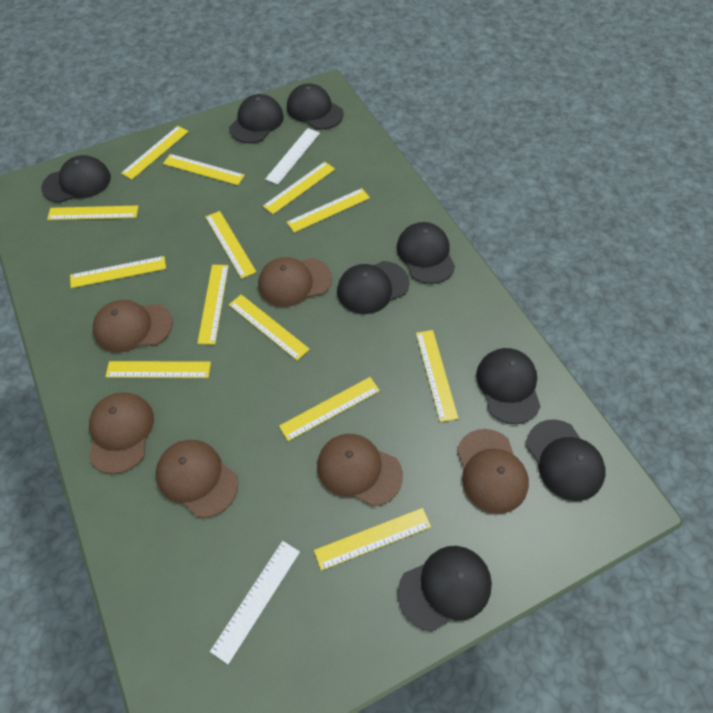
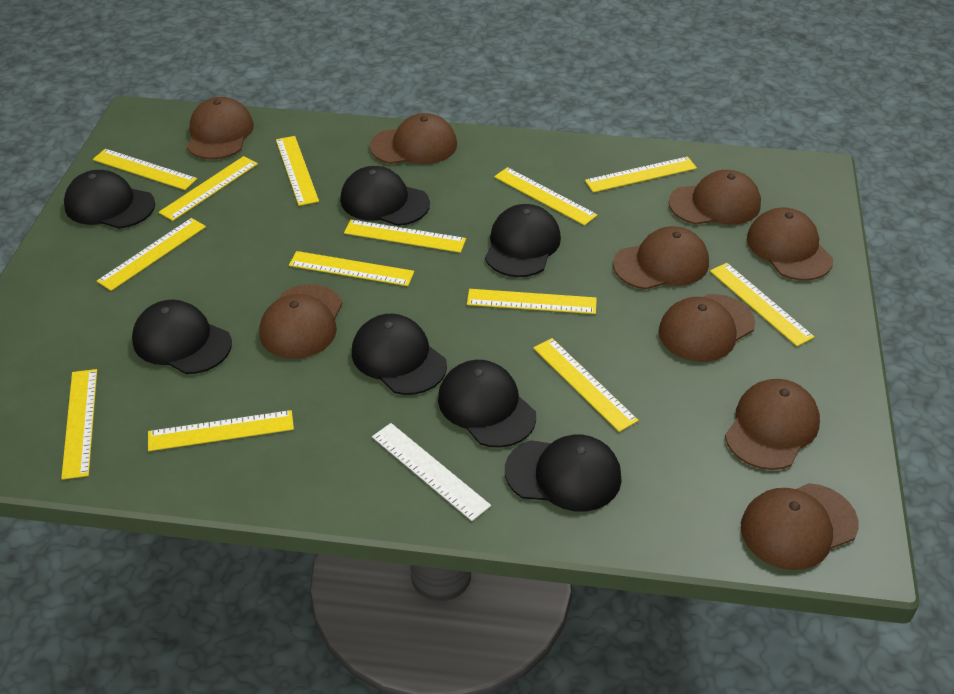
black cap: 8 -> 7
brown cap: 6 -> 9
white ruler: 2 -> 1

